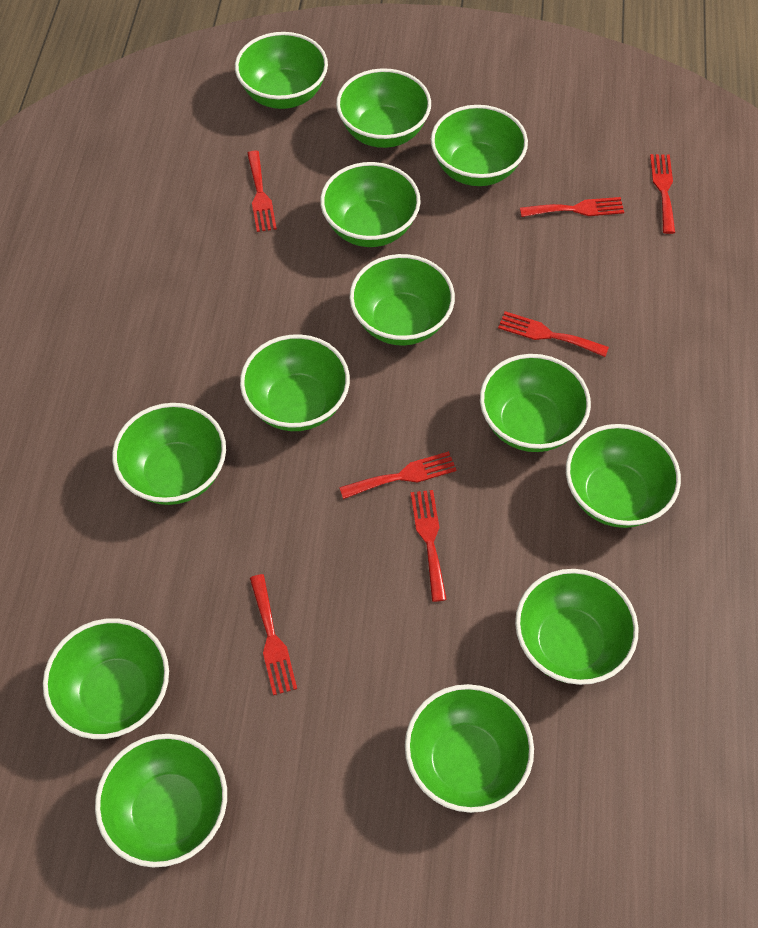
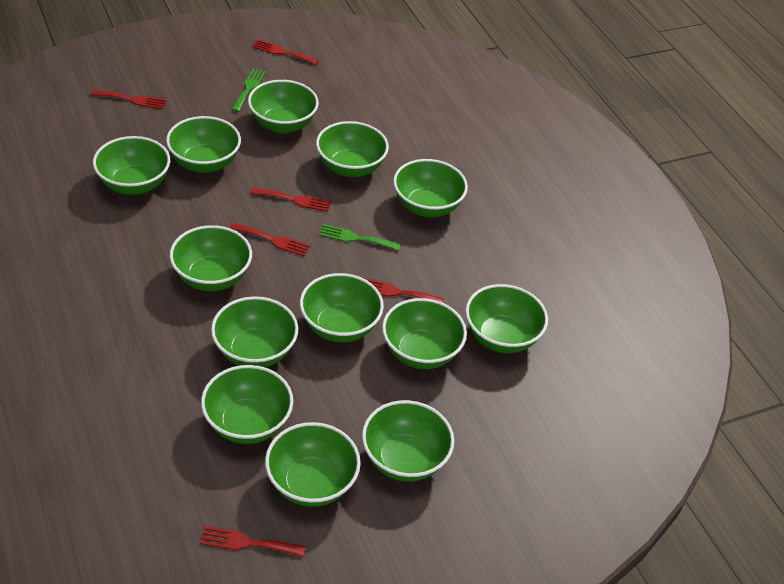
green fork: 0 -> 2
red fork: 7 -> 6

